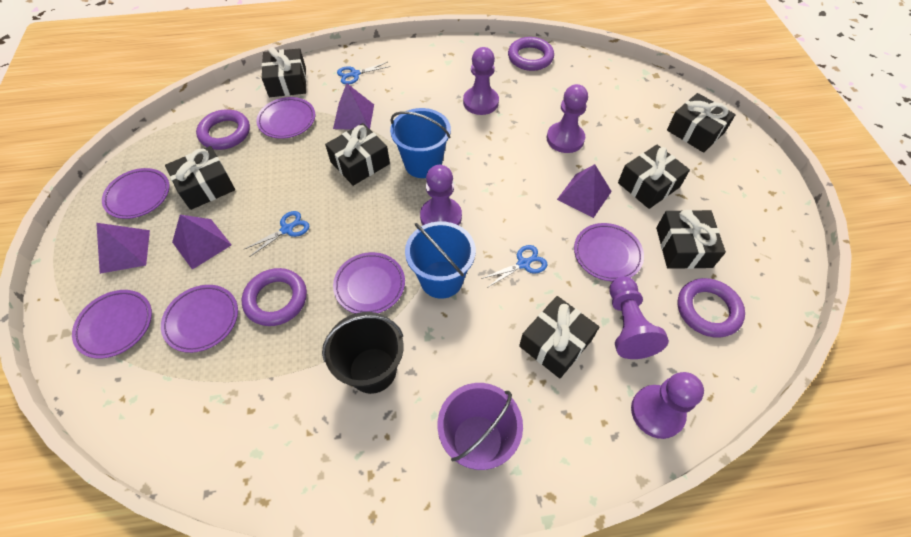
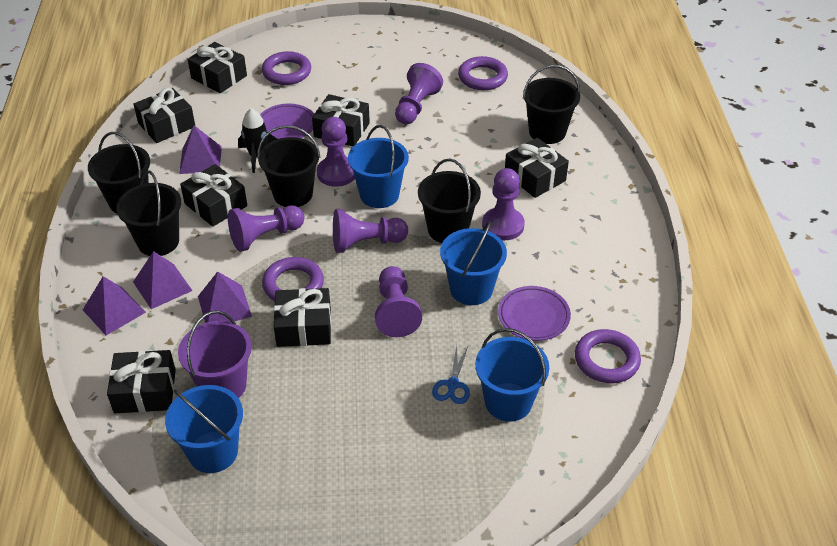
black bucket: 1 -> 5
black rocket: 0 -> 1
blue bucket: 2 -> 4
blue scissors: 3 -> 1
purple pawn: 5 -> 6
purple plate: 6 -> 2

